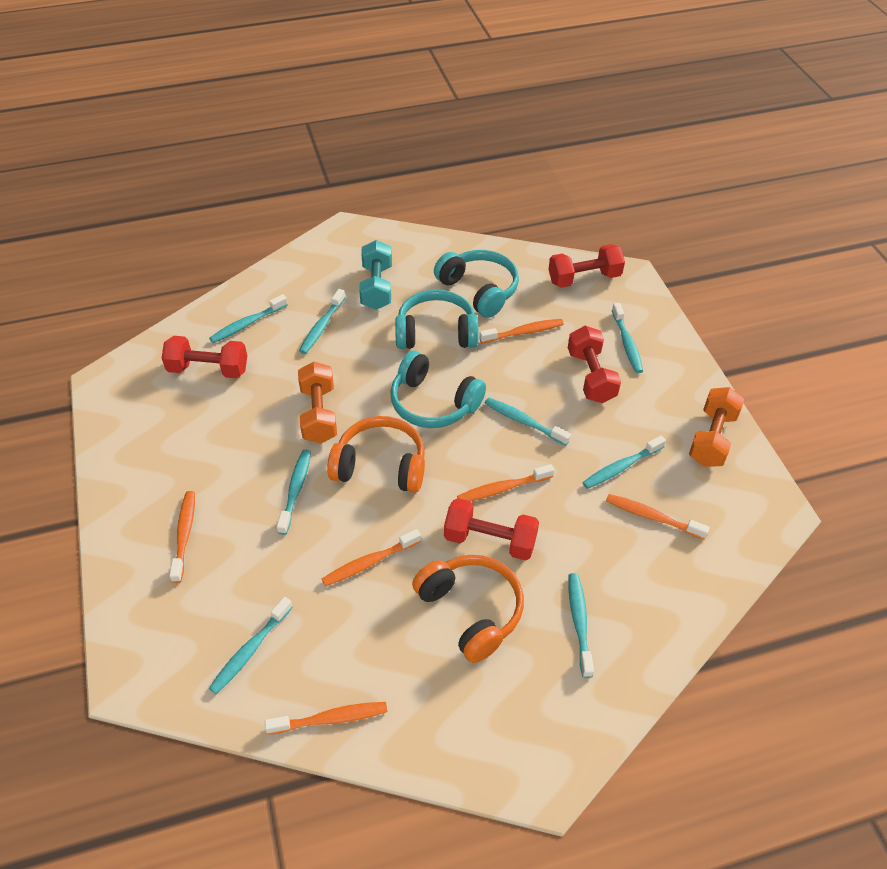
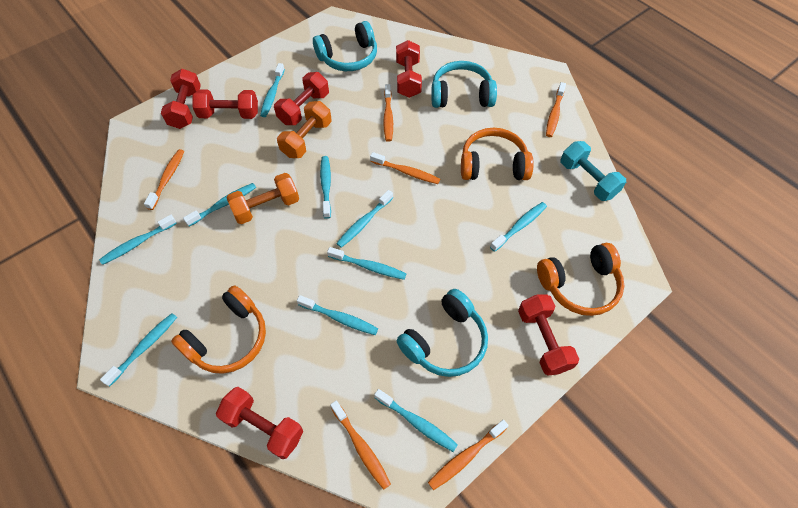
orange headphones: 2 -> 3
red dumbbell: 4 -> 6
turquoise toothbrush: 8 -> 10

